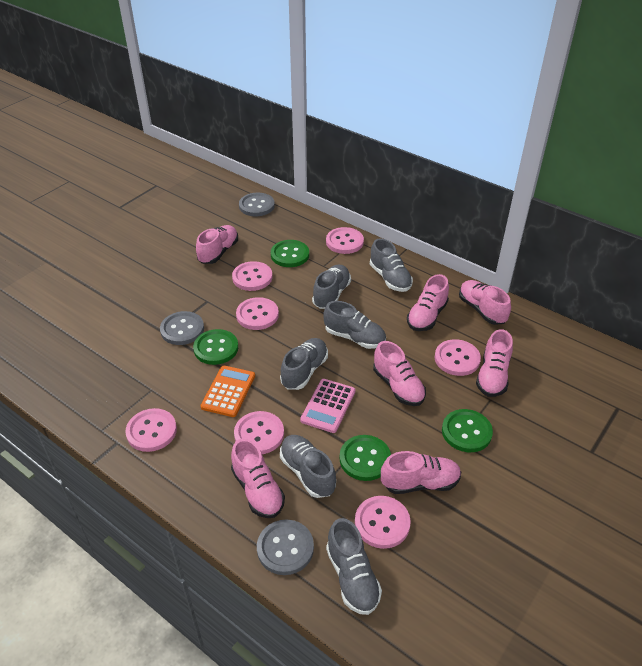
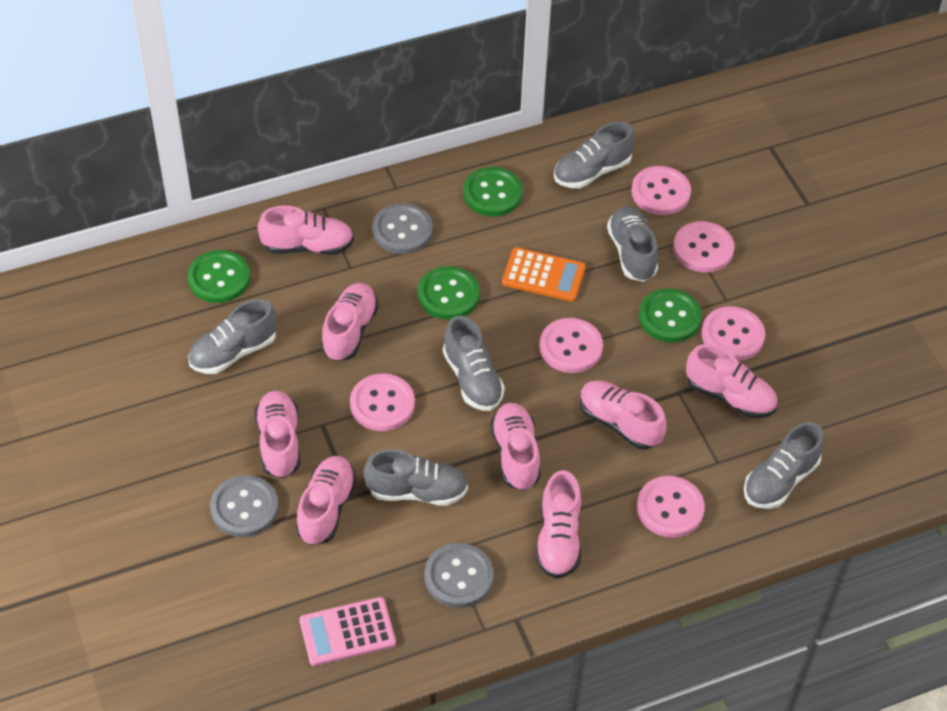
pink button: 7 -> 6
pink shoe: 7 -> 8

